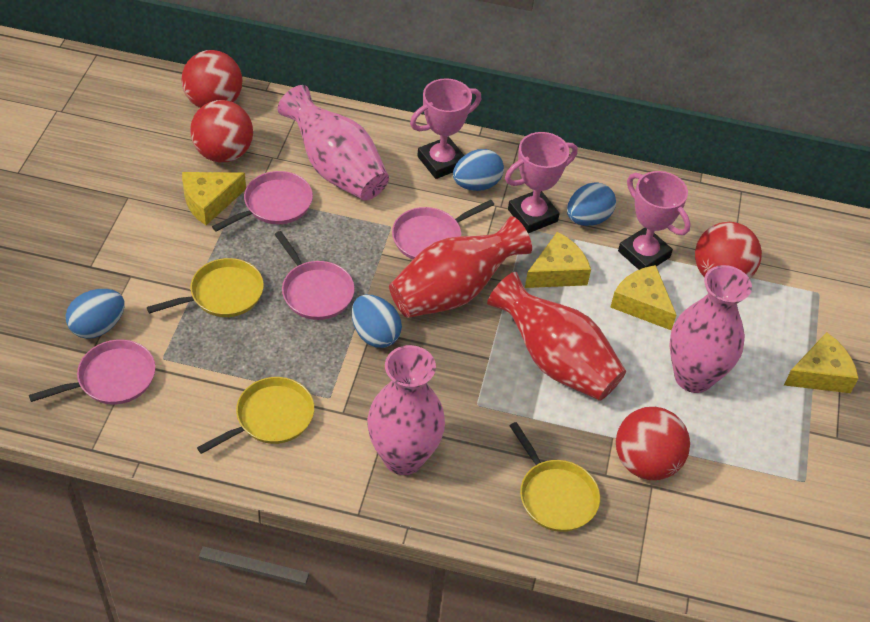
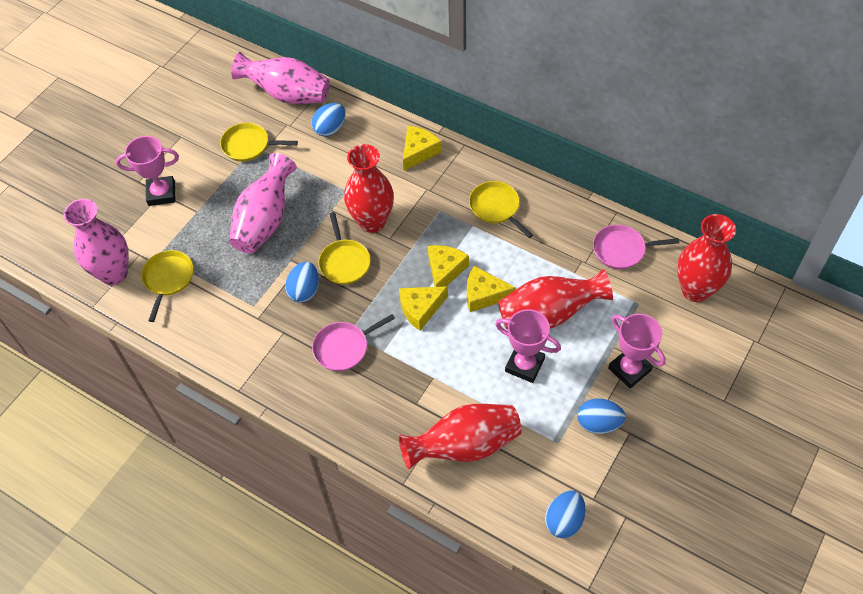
pink pan: 4 -> 2
red ball: 4 -> 0
red vase: 2 -> 4
yellow pan: 3 -> 4

